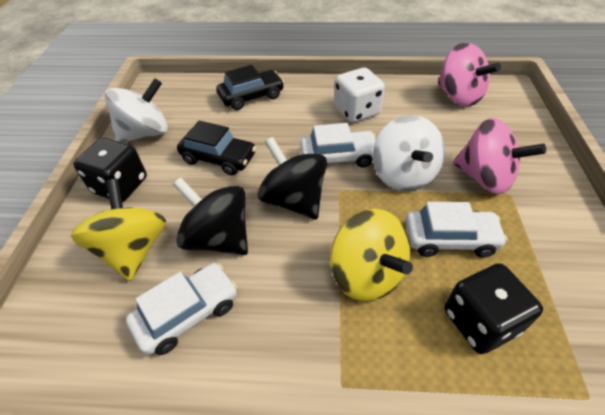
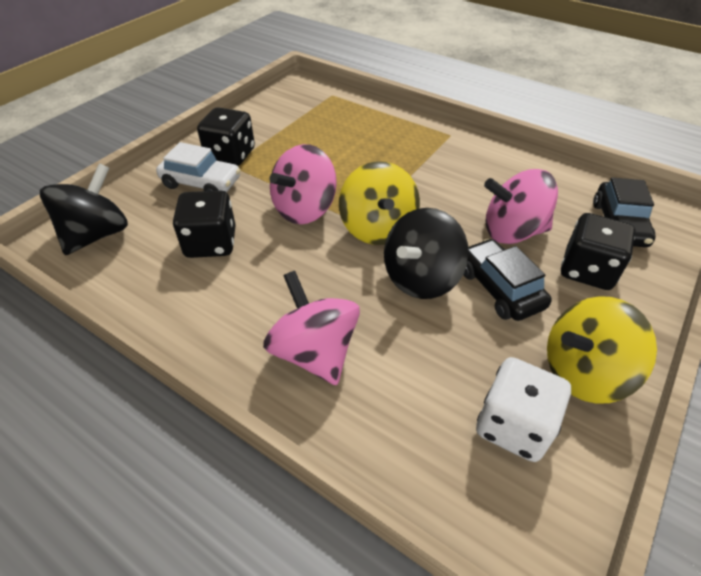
black dice: 2 -> 3
pink spinning top: 2 -> 3
white car: 3 -> 1
white spinning top: 2 -> 0

